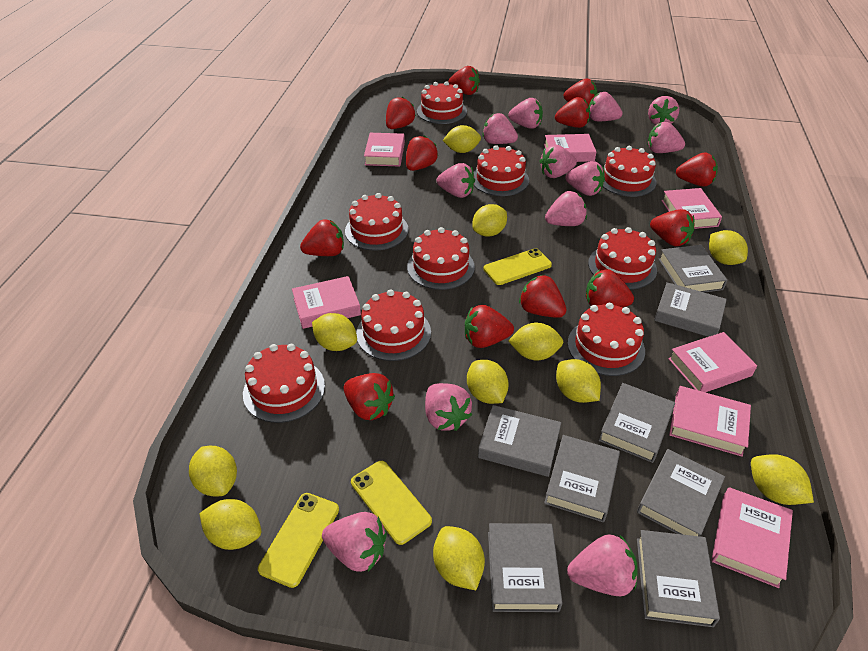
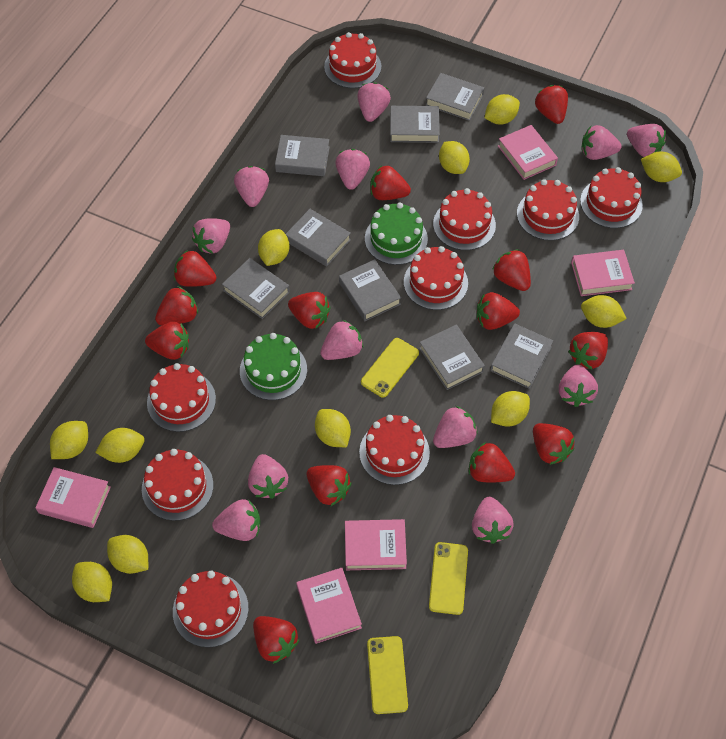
green cake: 0 -> 2
pink book: 7 -> 5
red strawberry: 12 -> 13

